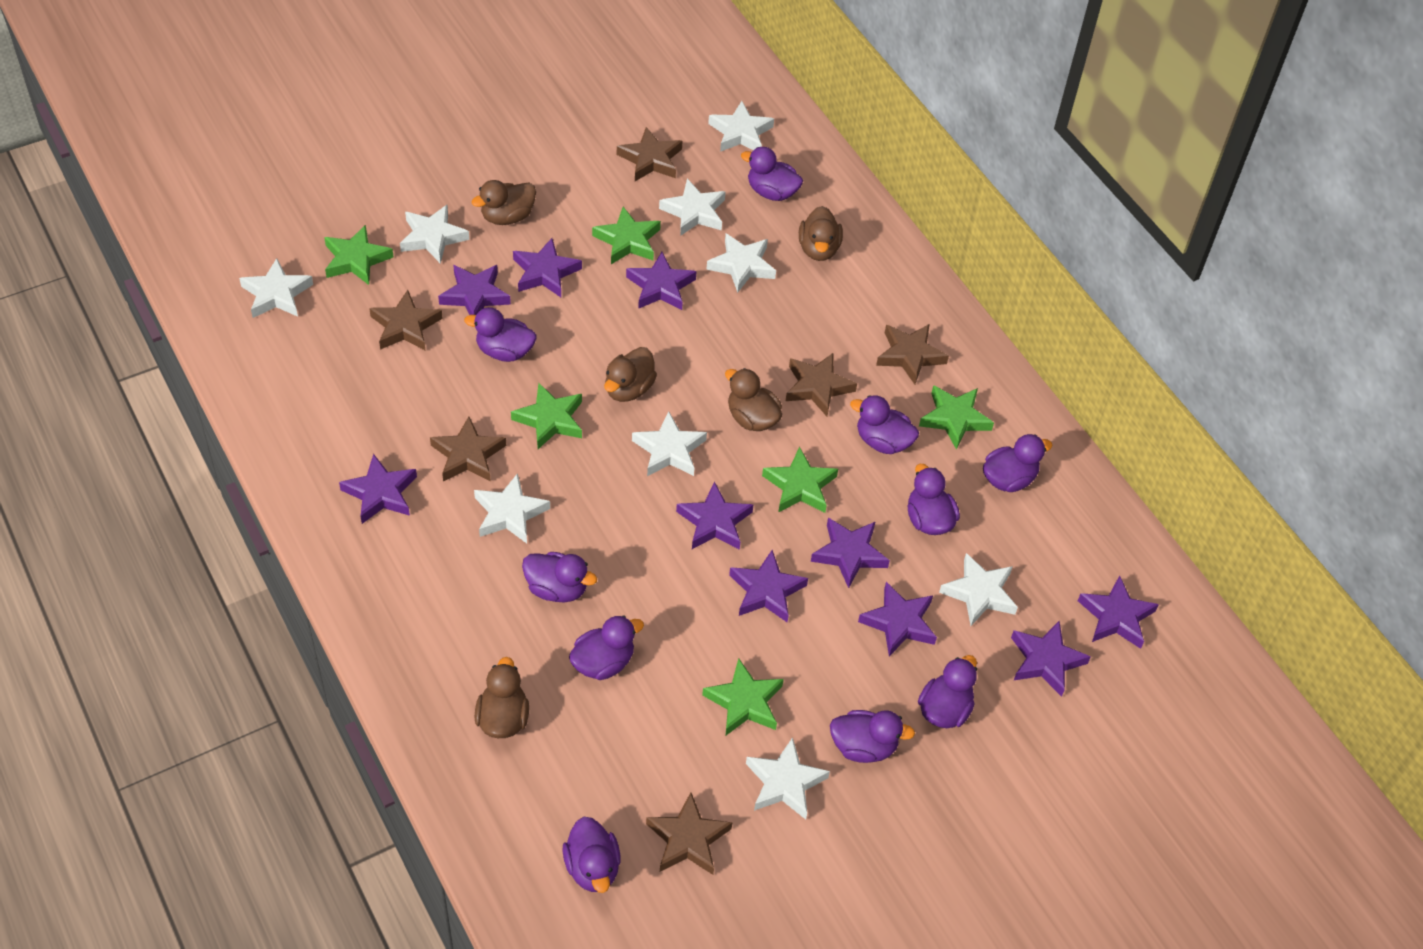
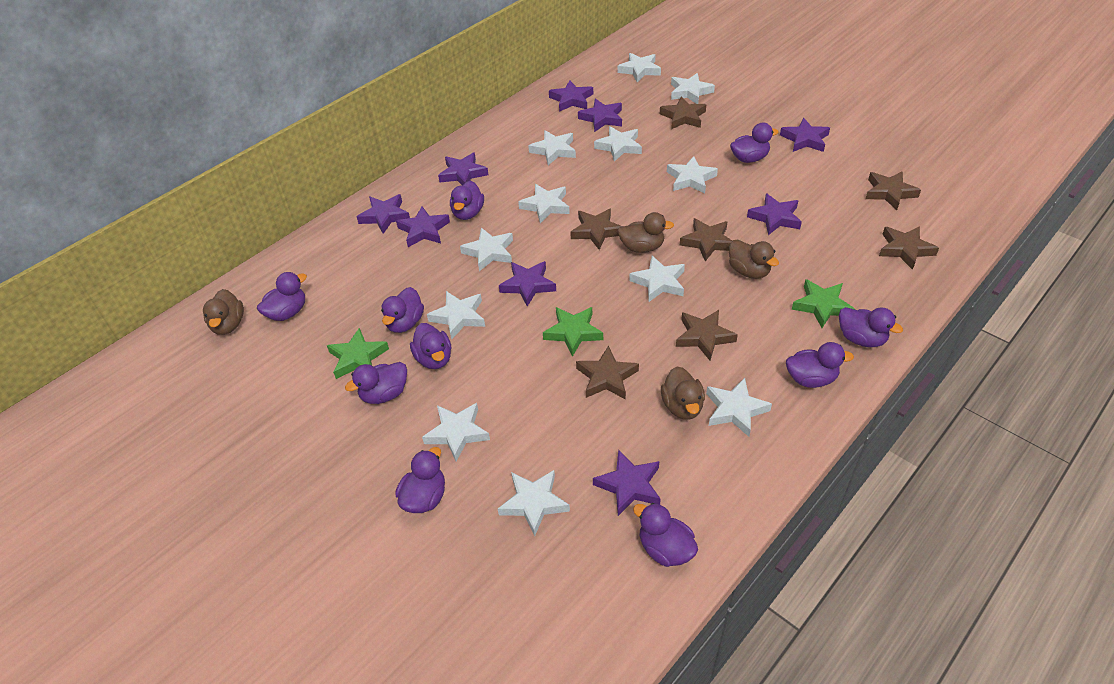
brown duck: 5 -> 4
brown star: 6 -> 7
green star: 6 -> 3
purple star: 10 -> 9
white star: 9 -> 12

